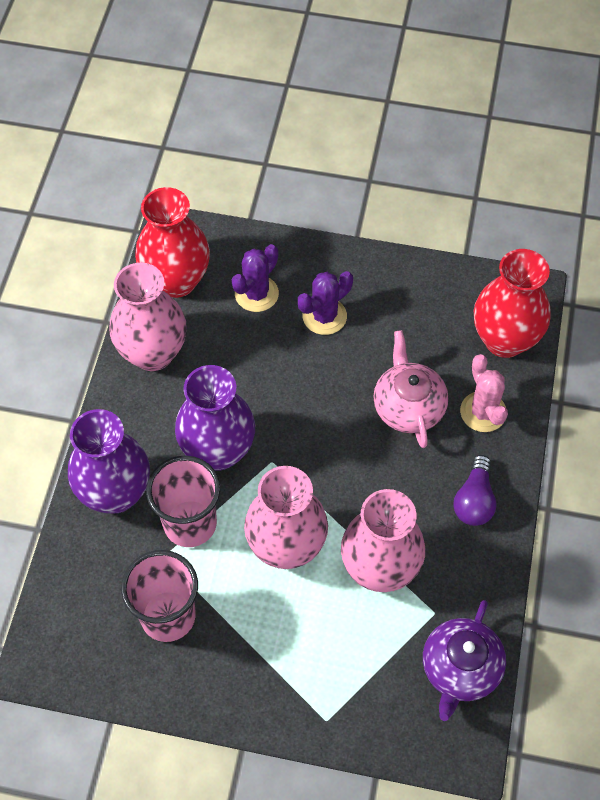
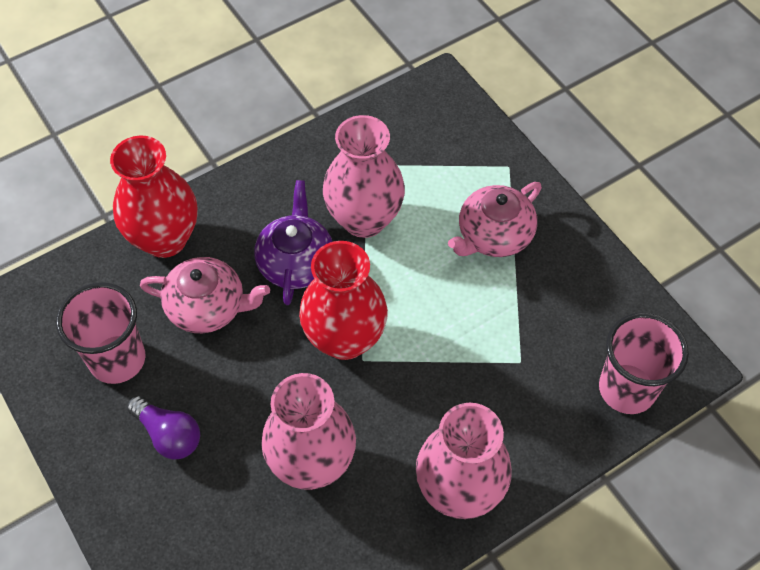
pink cactus: 1 -> 0
pink teapot: 1 -> 2
purple cactus: 2 -> 0
purple vase: 2 -> 0

